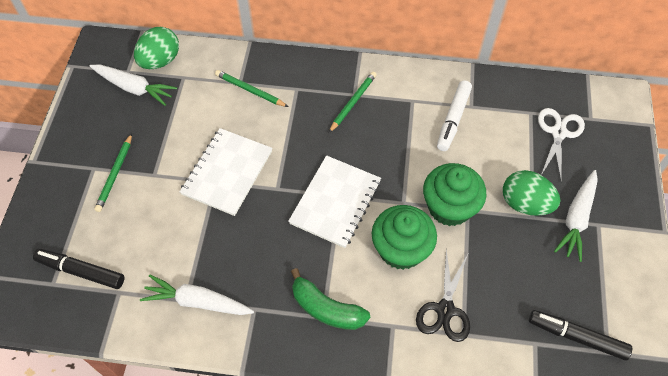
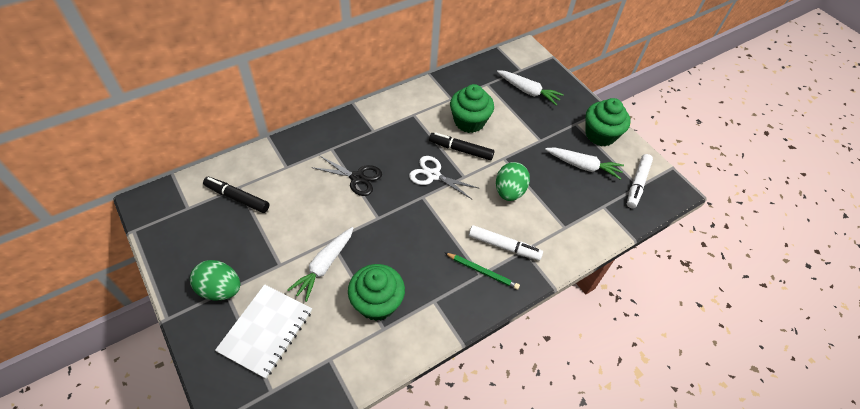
green banana: 1 -> 0
green cupcake: 2 -> 3
green pencil: 3 -> 1
white marker: 1 -> 2
white notebook: 2 -> 1

